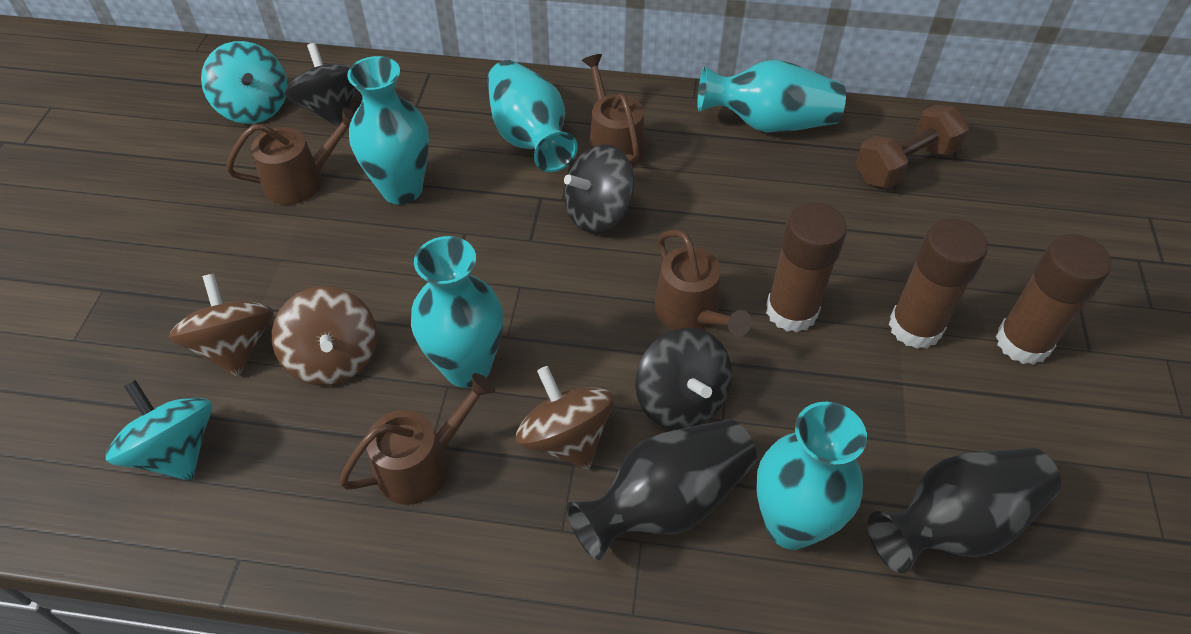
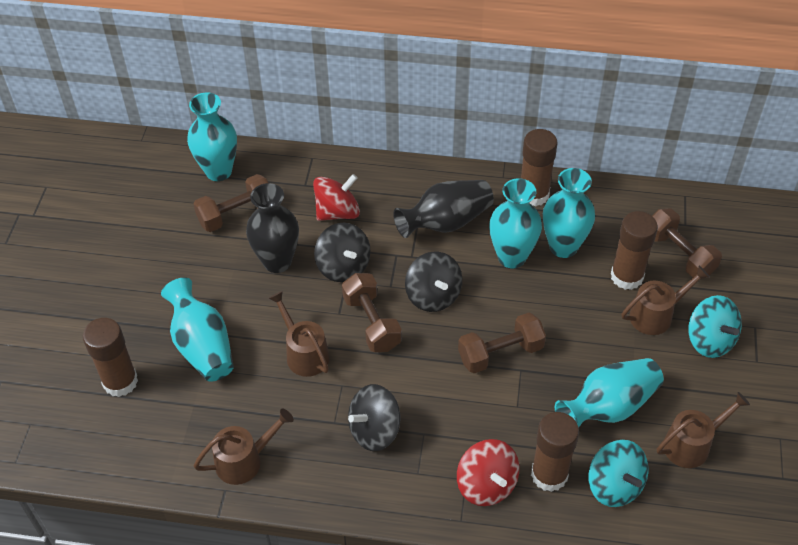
brown dumbbell: 1 -> 4
brown glue stick: 3 -> 4
brown spinning top: 3 -> 0
red spinning top: 0 -> 2

